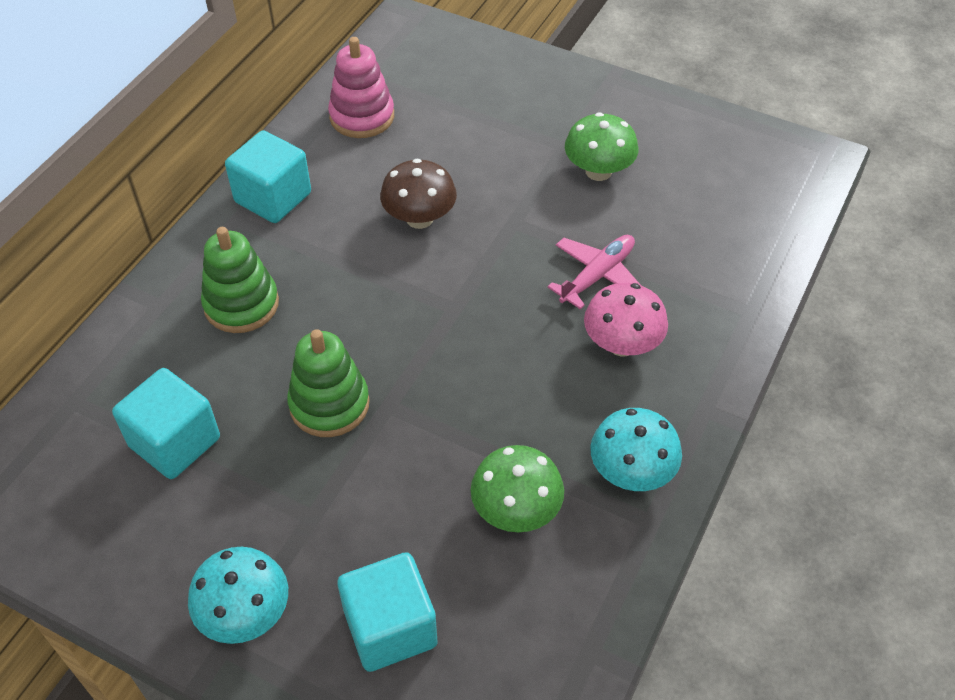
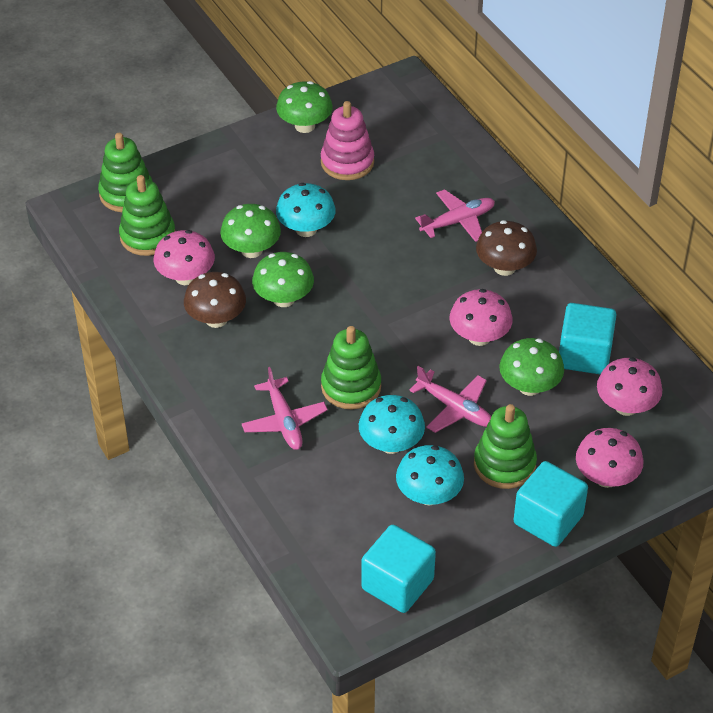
brown mushroom: 1 -> 2
green mushroom: 2 -> 4
green stacking toy: 2 -> 4
pink mushroom: 1 -> 4
pink plane: 1 -> 3
turquoise mushroom: 2 -> 3

